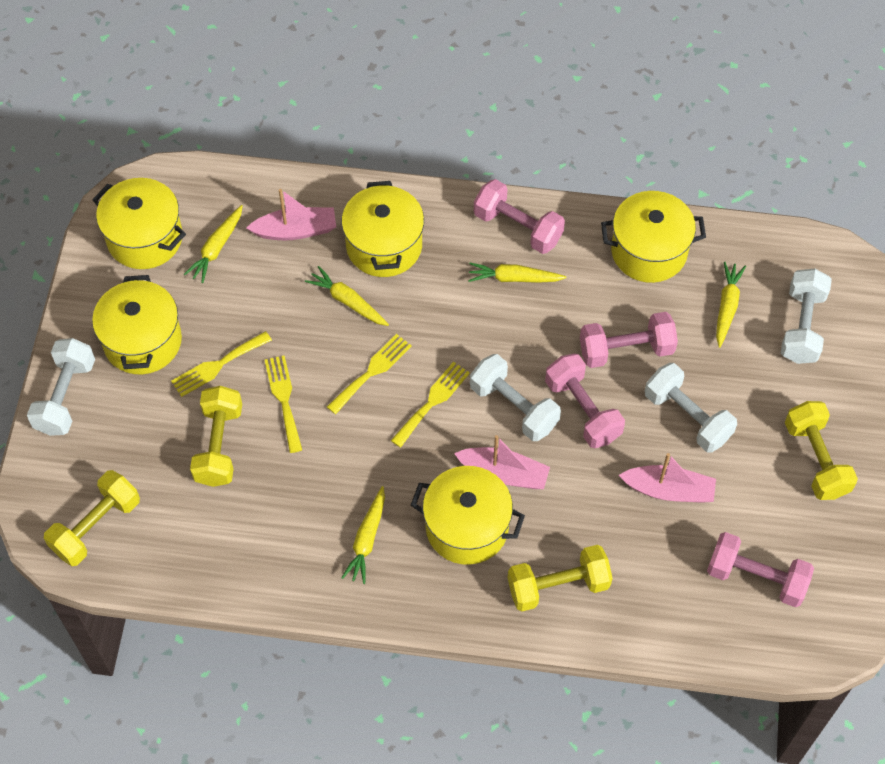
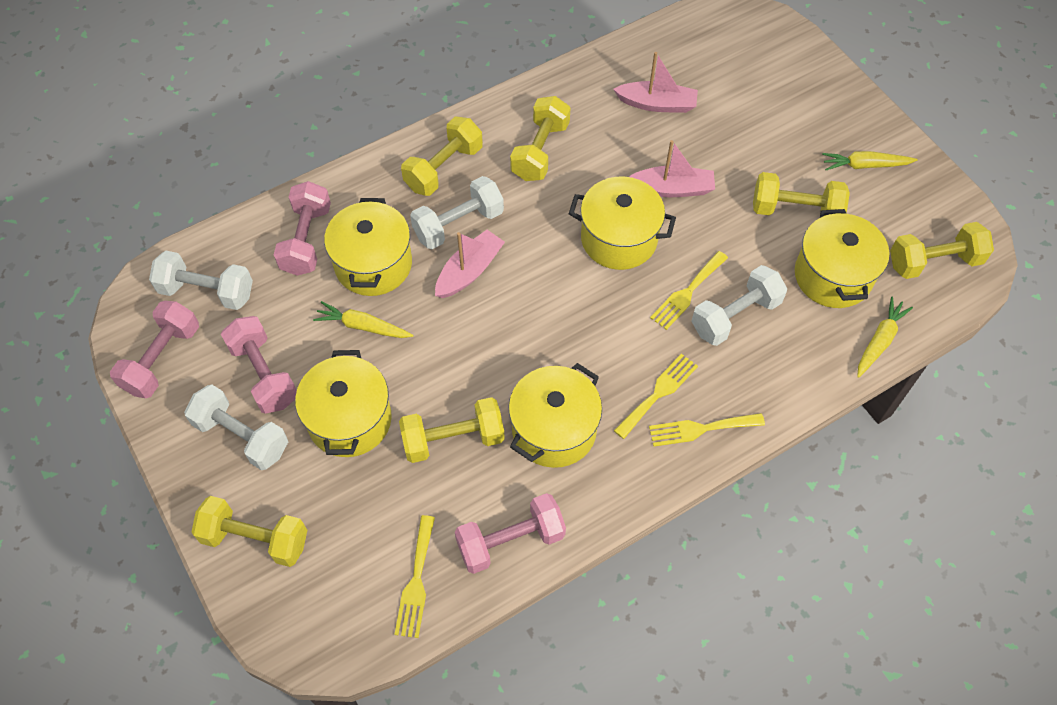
yellow carrot: 5 -> 3
yellow dumbbell: 4 -> 6

